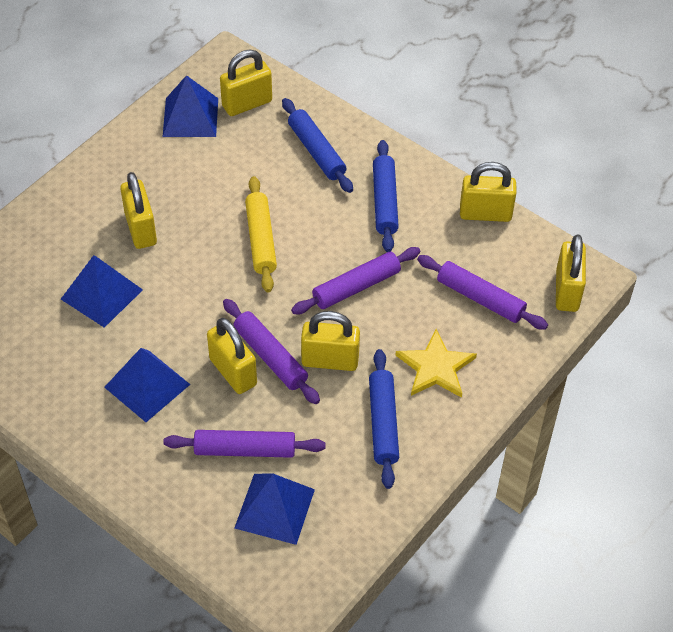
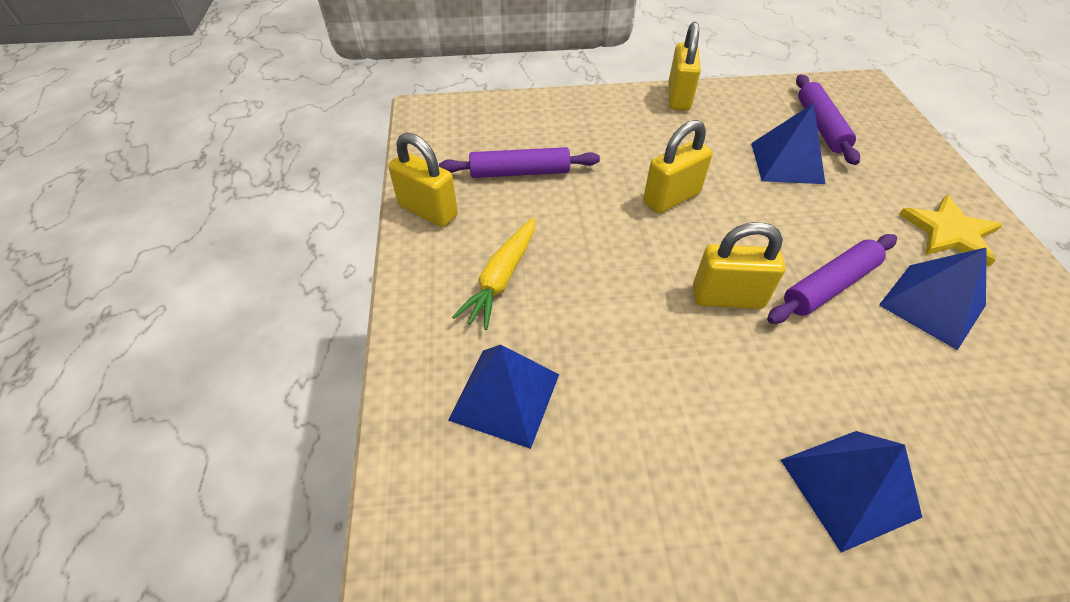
blue rolling pin: 3 -> 0
purple rolling pin: 4 -> 3
yellow carrot: 0 -> 1
yellow padlock: 6 -> 4
yellow rolling pin: 1 -> 0

